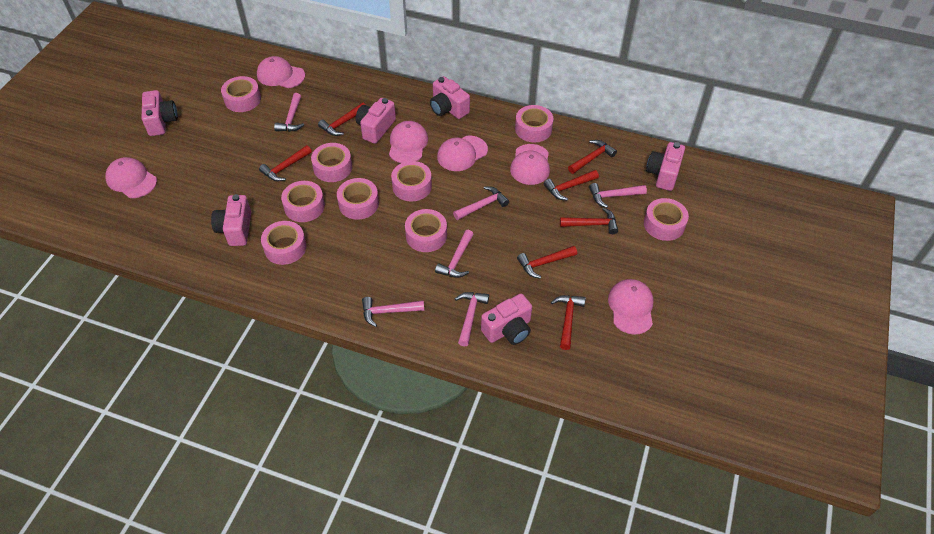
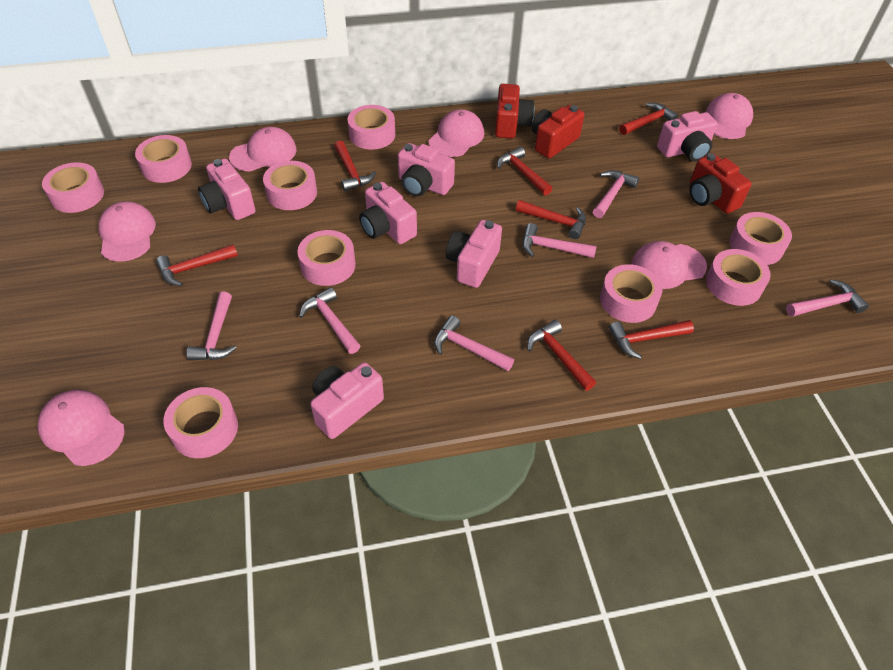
red camera: 0 -> 3

